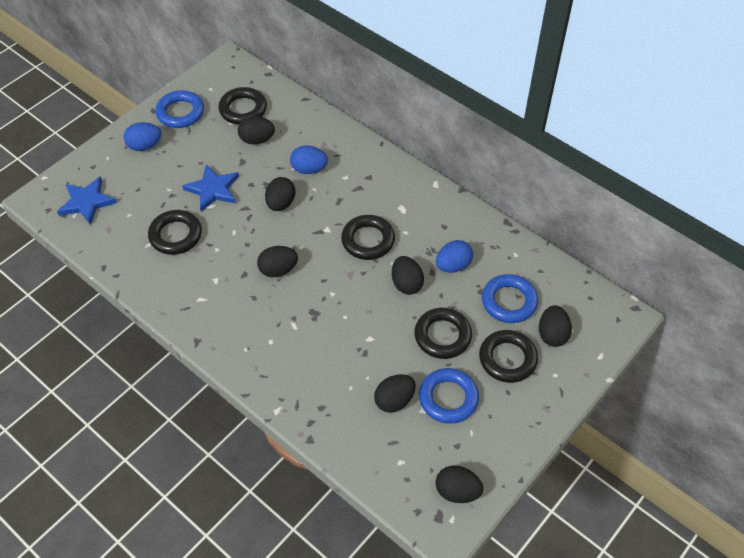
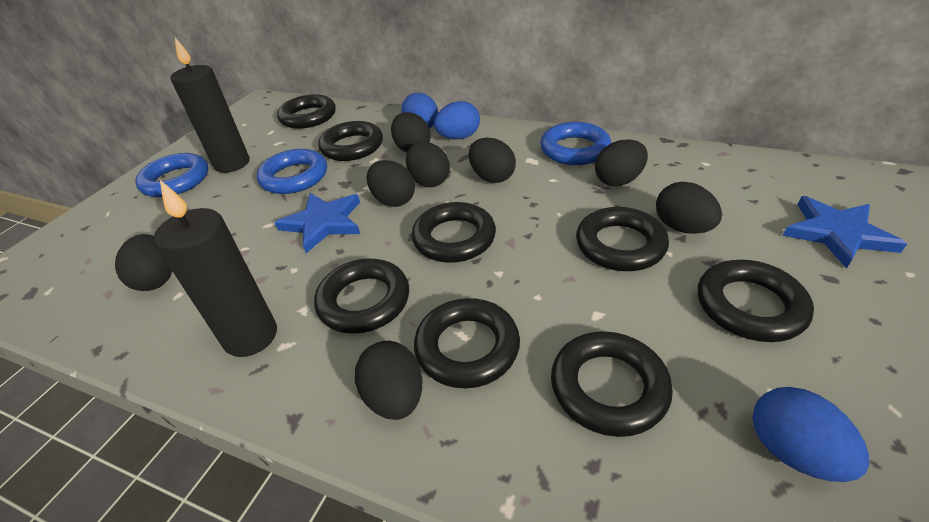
black candle: 0 -> 2
black egg: 7 -> 8
black ring: 5 -> 8

